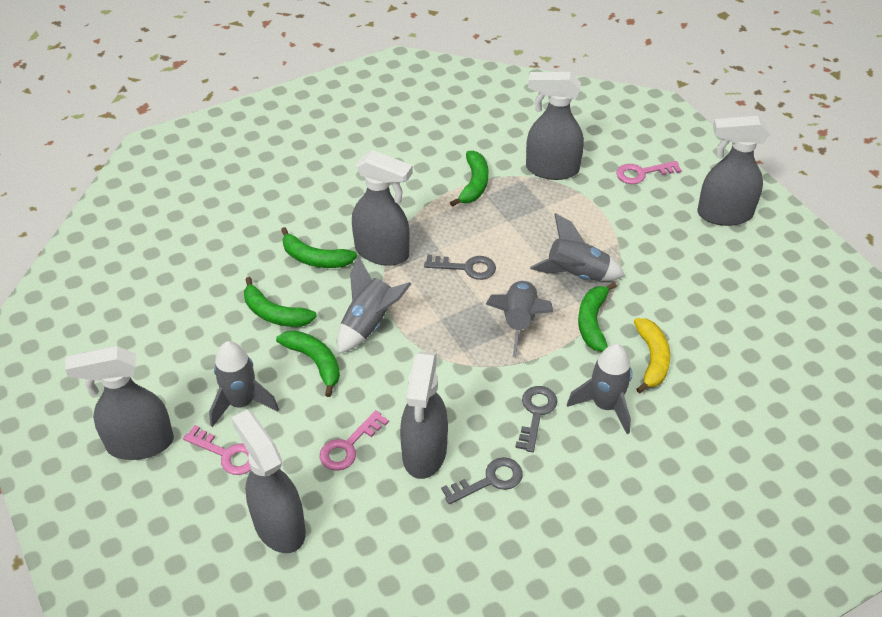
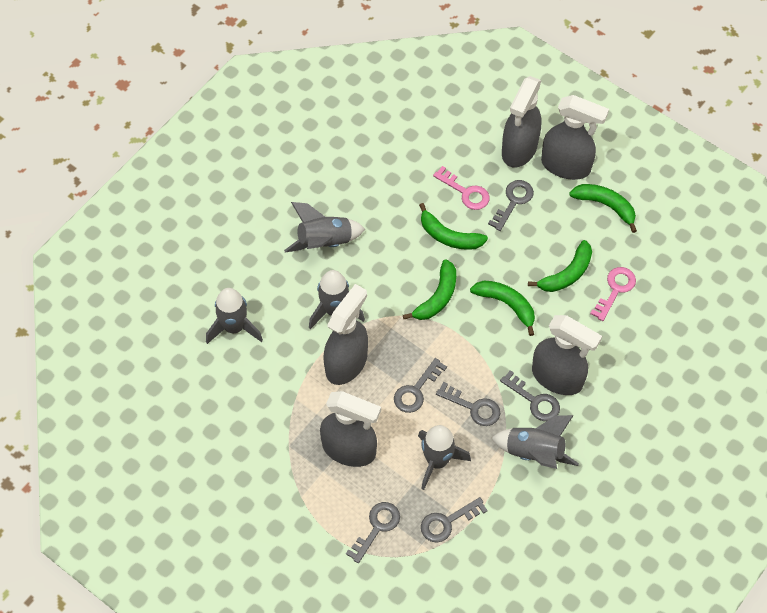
grey key: 3 -> 6
grey spray bottle: 6 -> 5
pink key: 3 -> 2
yellow banana: 1 -> 0

